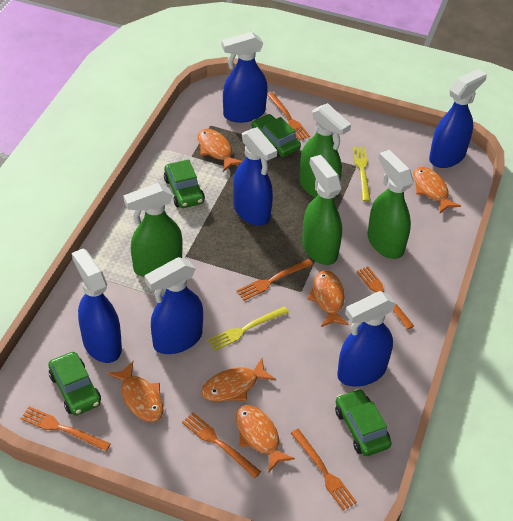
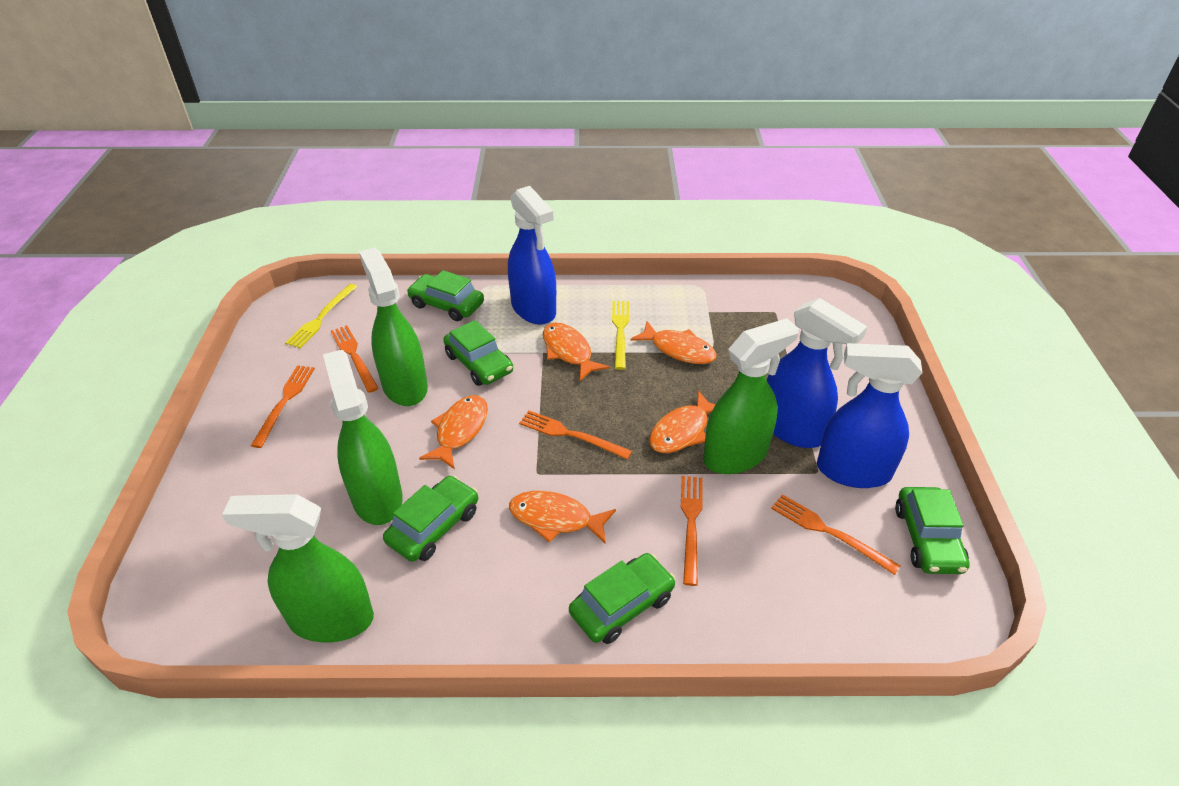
blue spray bottle: 6 -> 3
green car: 4 -> 5
orange fish: 6 -> 5
orange fork: 6 -> 5

